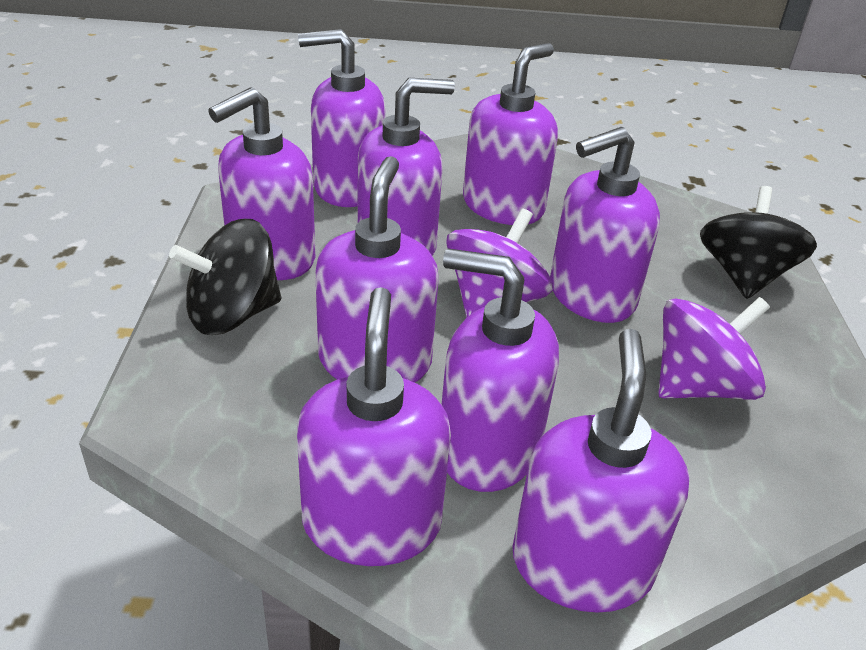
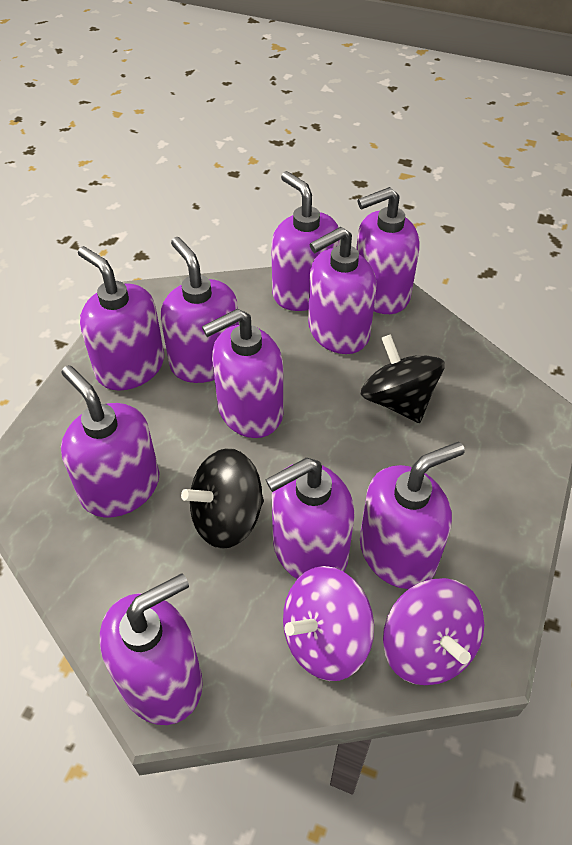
purple soap dispenser: 9 -> 10

